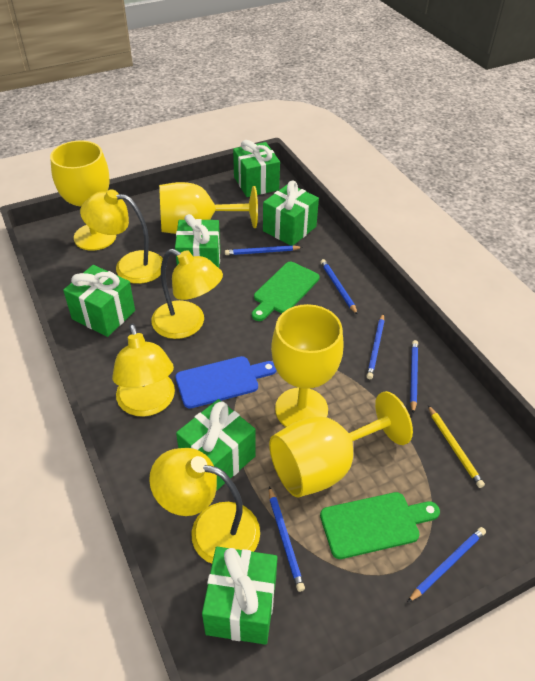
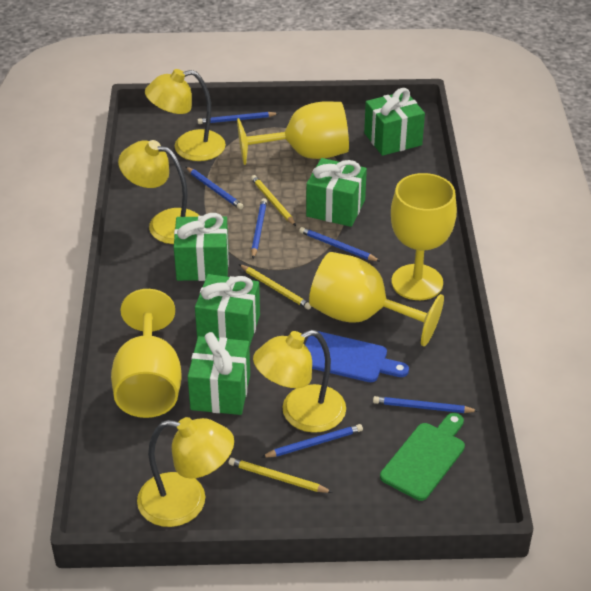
green cutting board: 2 -> 1
green gift: 6 -> 5
yellow pencil: 1 -> 3

